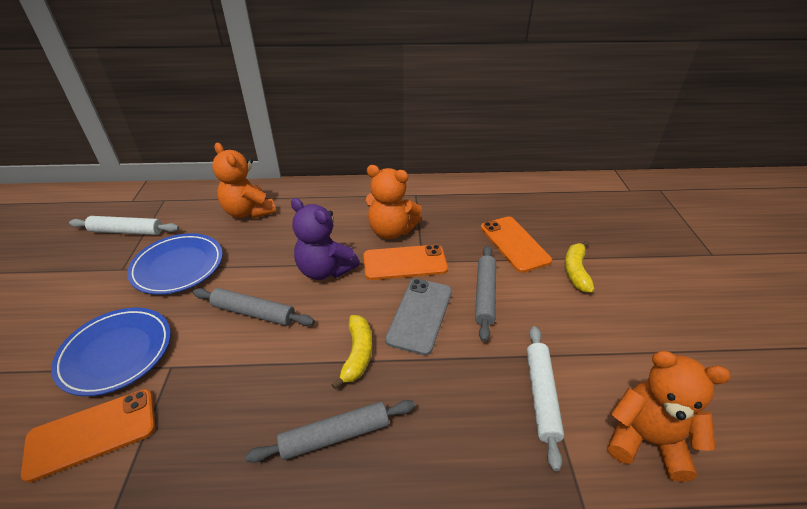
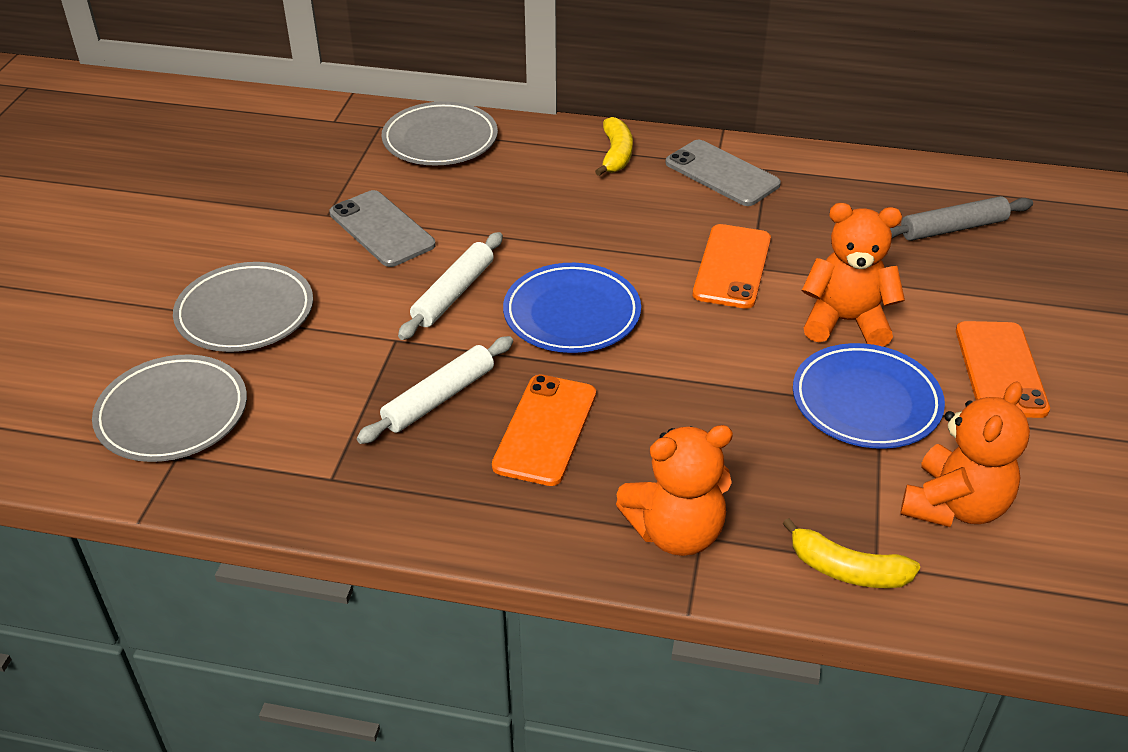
grey phone: 1 -> 2
grey plate: 0 -> 3
grey rolling pin: 3 -> 1
purple teddy bear: 1 -> 0

